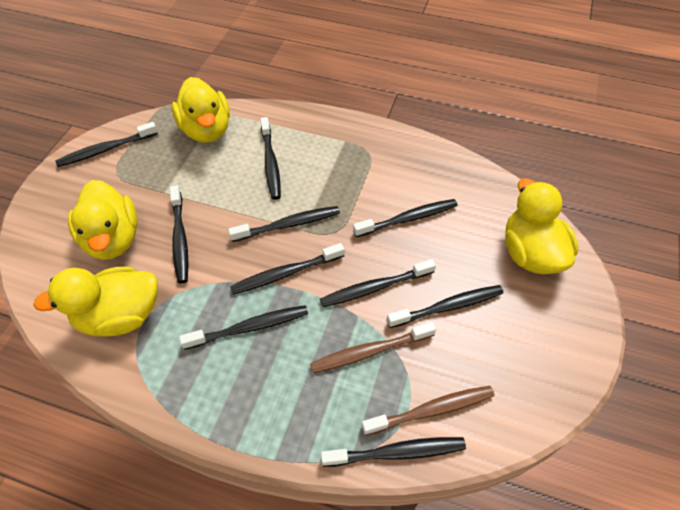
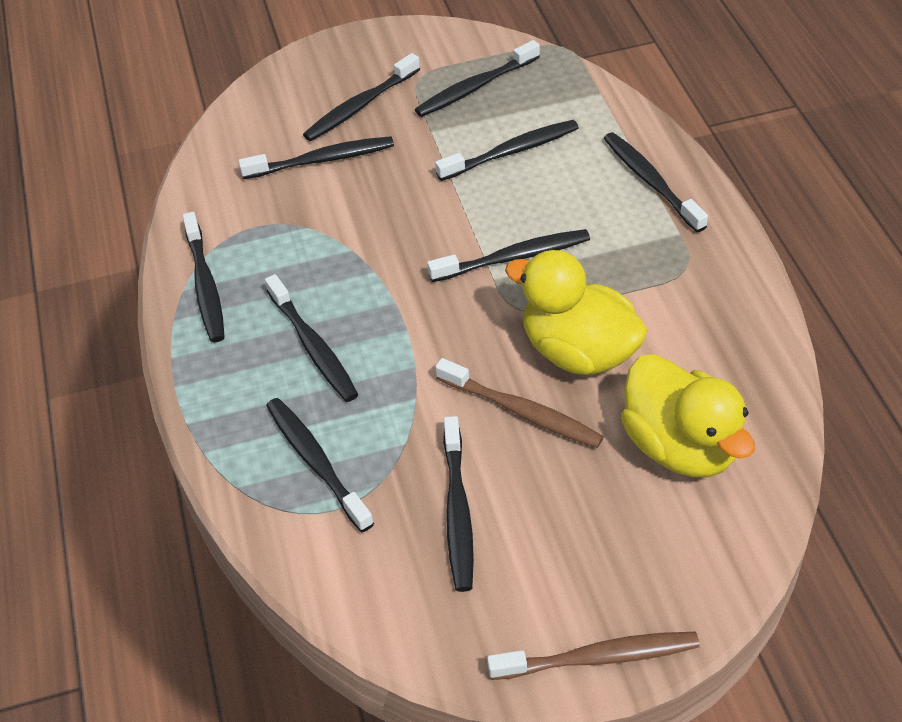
yellow duck: 4 -> 2

